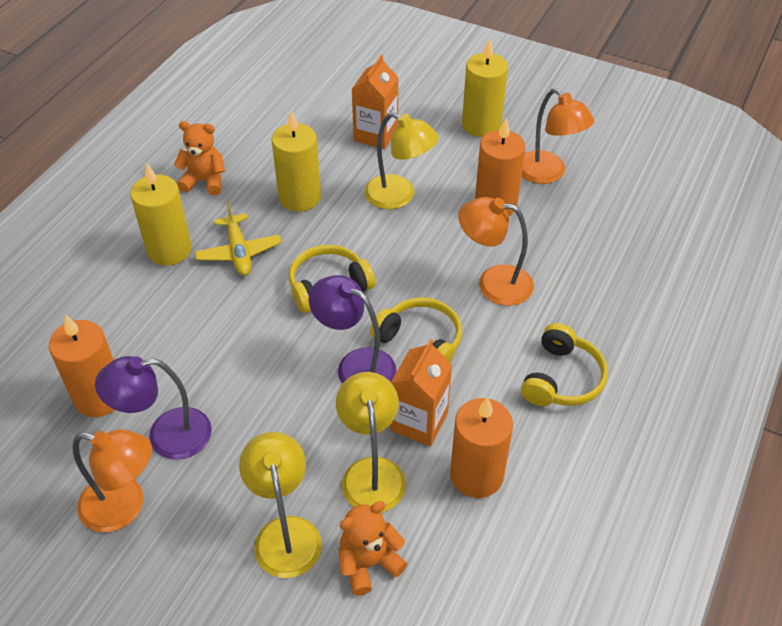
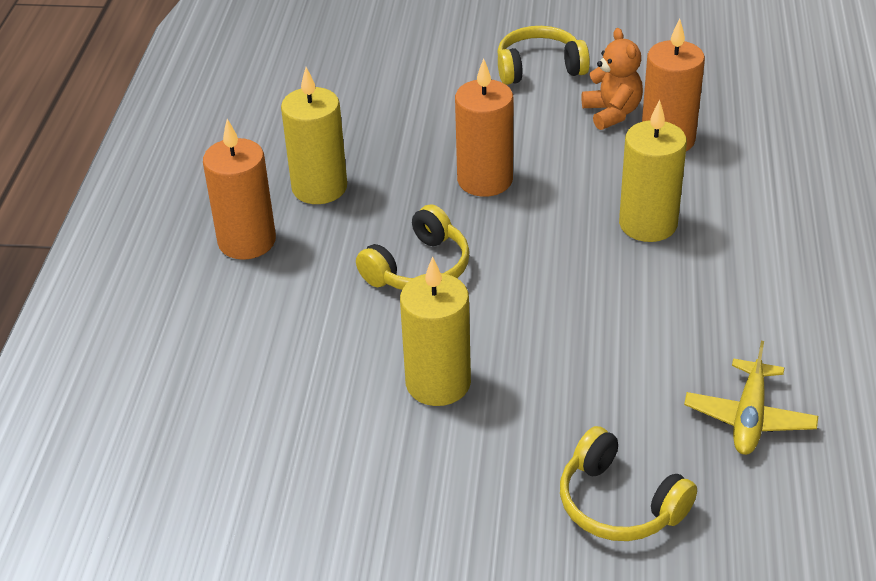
orange carton: 2 -> 0
orange lamp: 3 -> 0
orange teddy bear: 2 -> 1
purple lamp: 2 -> 0
yellow lamp: 3 -> 0

